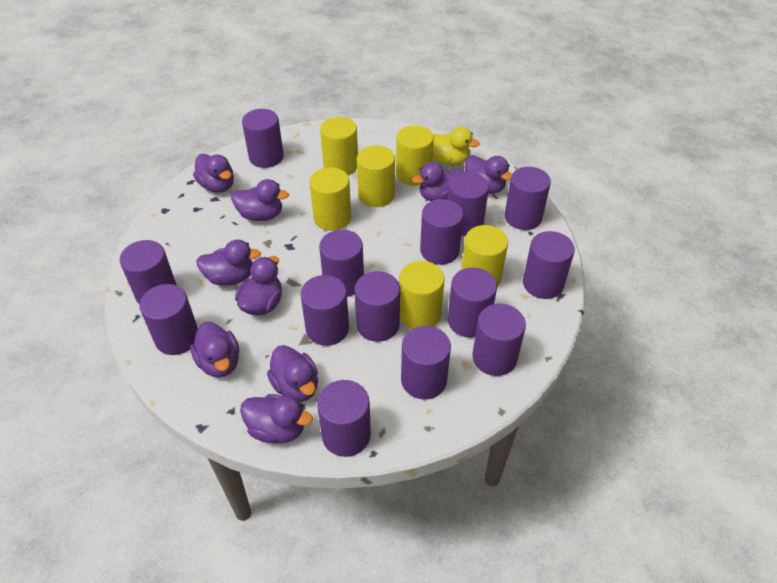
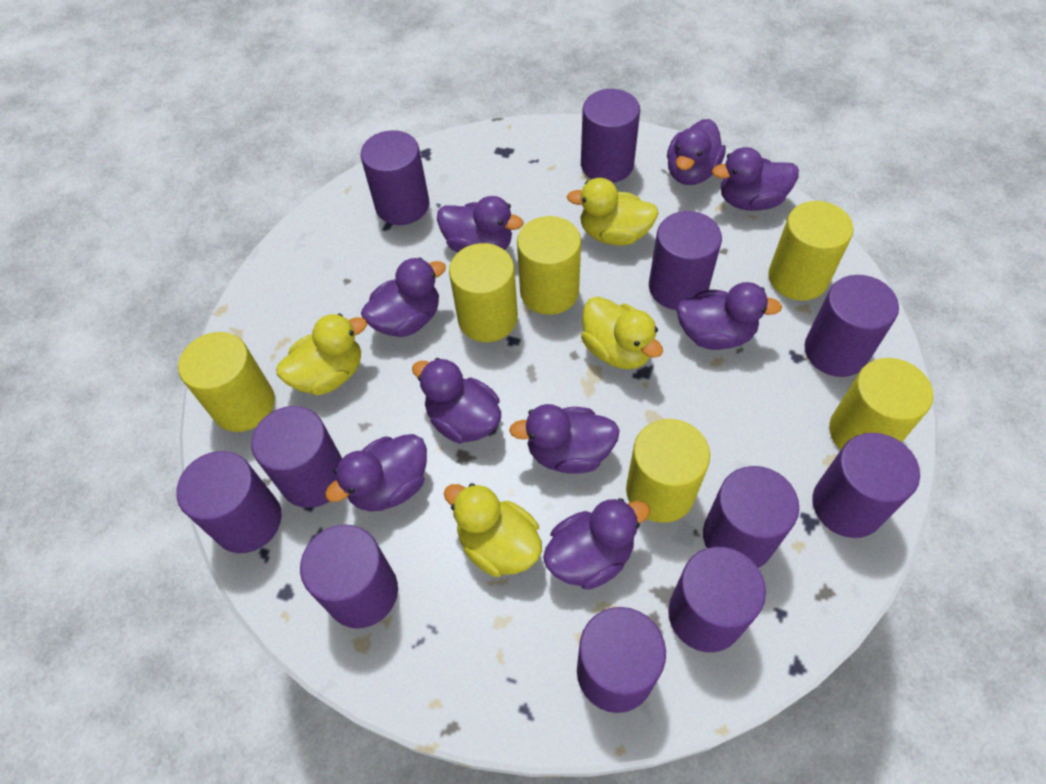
purple cylinder: 14 -> 11
yellow duck: 1 -> 4

